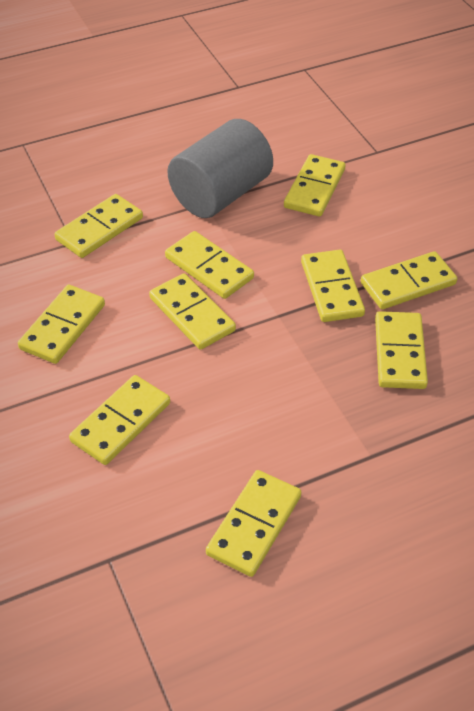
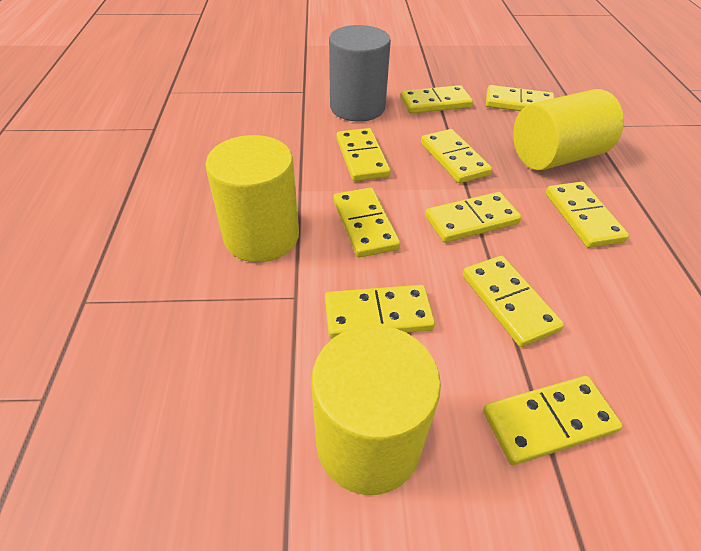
yellow cylinder: 0 -> 3

